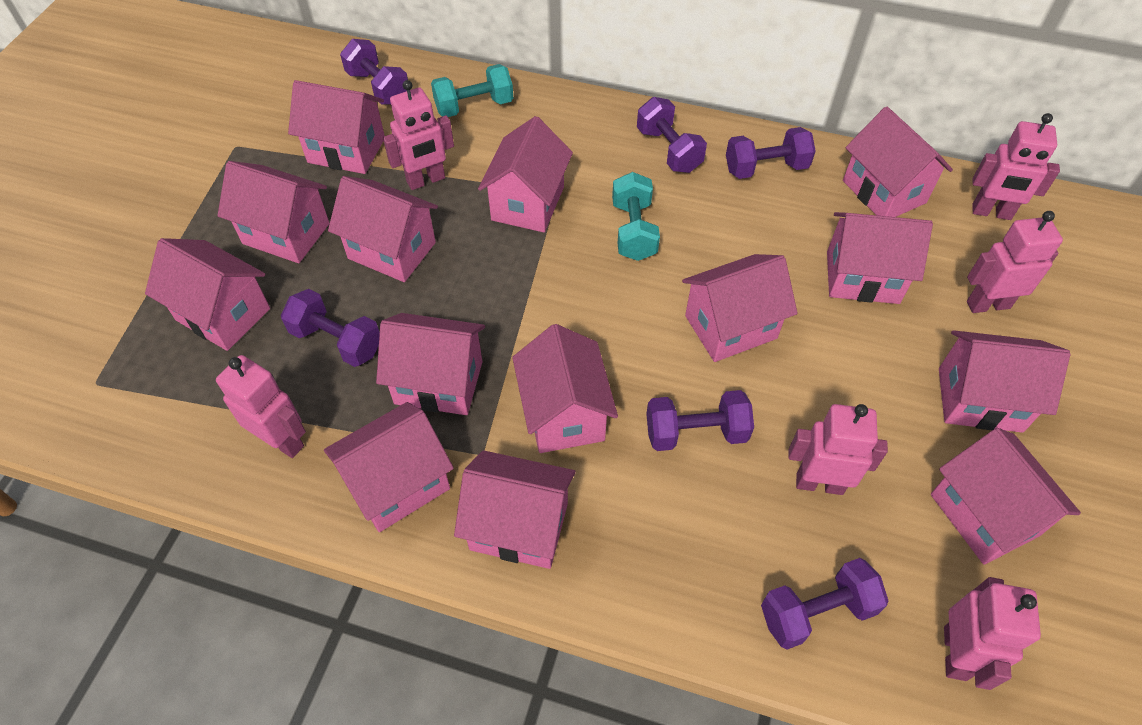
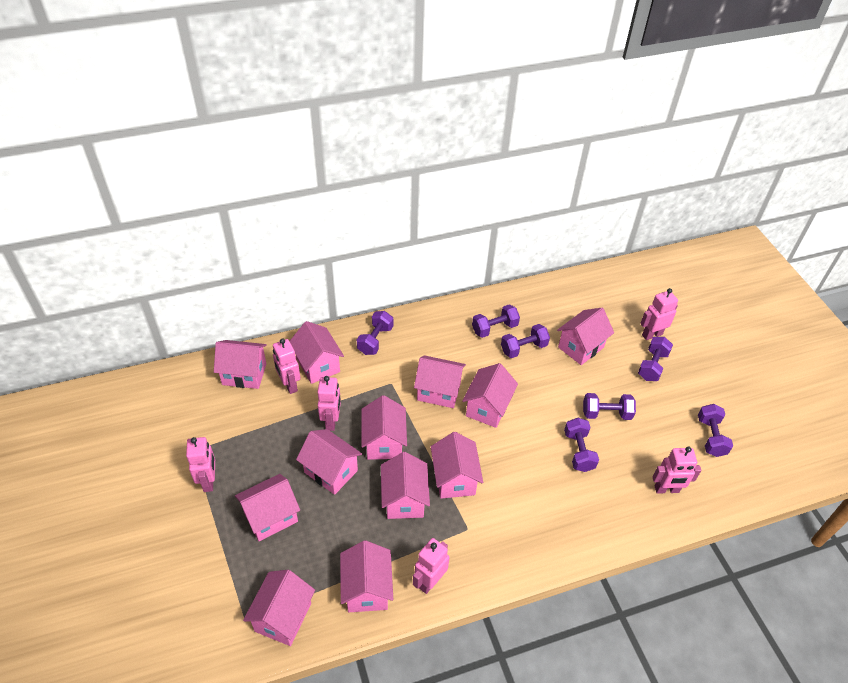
pink house: 14 -> 12
purple dumbbell: 6 -> 7
turquoise dumbbell: 2 -> 0

